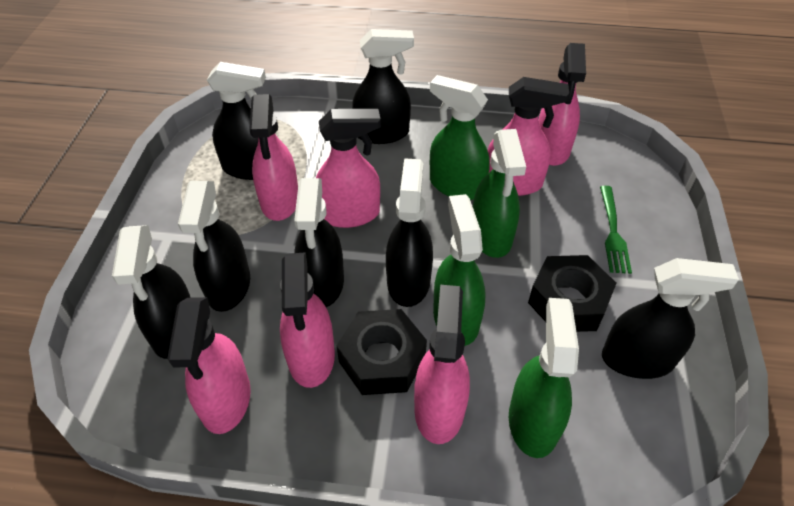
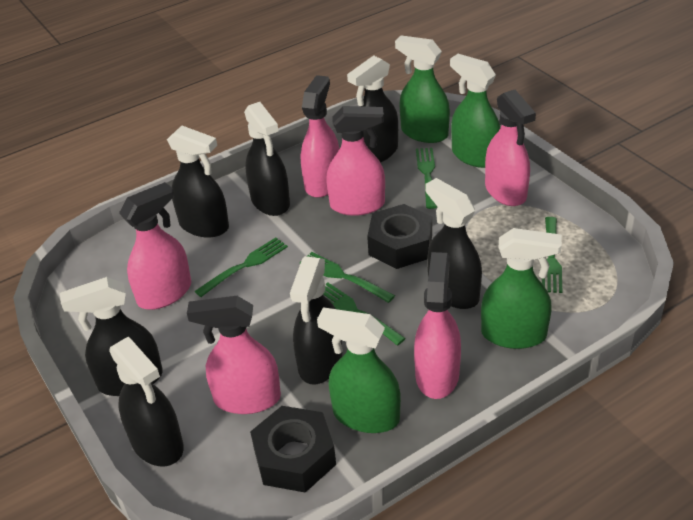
green fork: 1 -> 5
pink spray bottle: 7 -> 6

